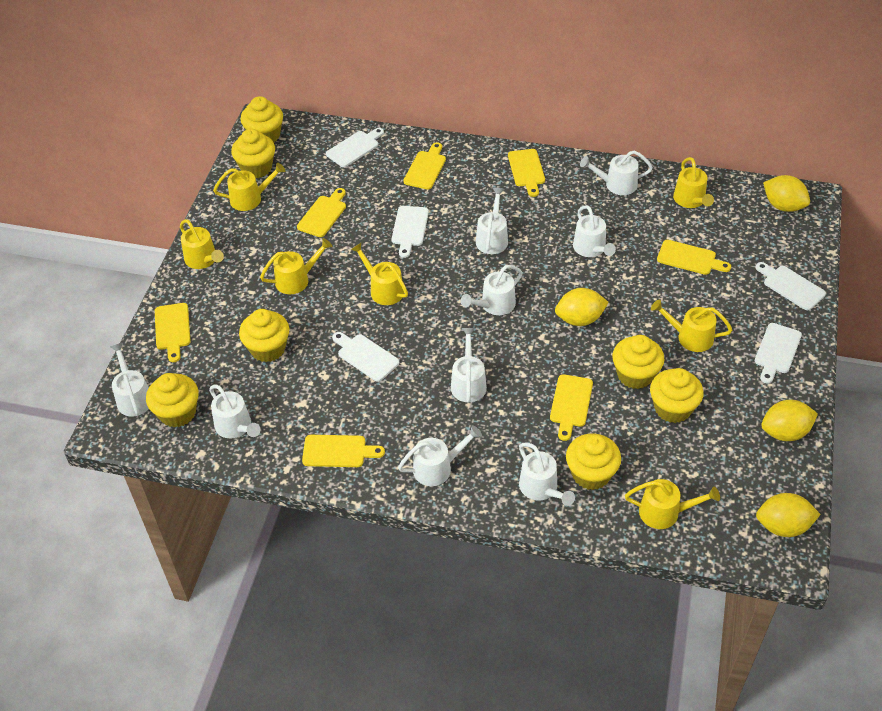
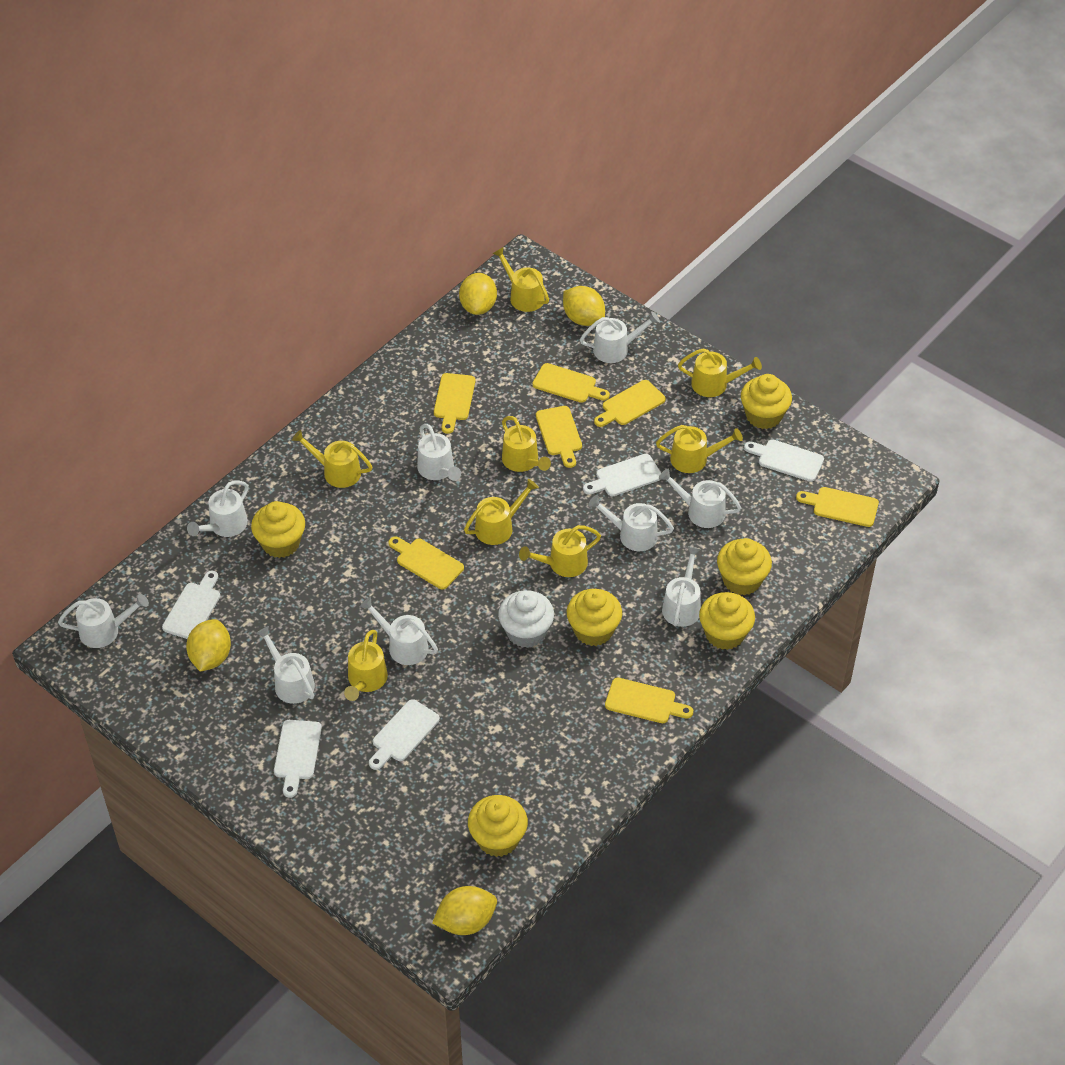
white cupcake: 0 -> 1
yellow cupcake: 7 -> 6
yellow watering can: 7 -> 8

